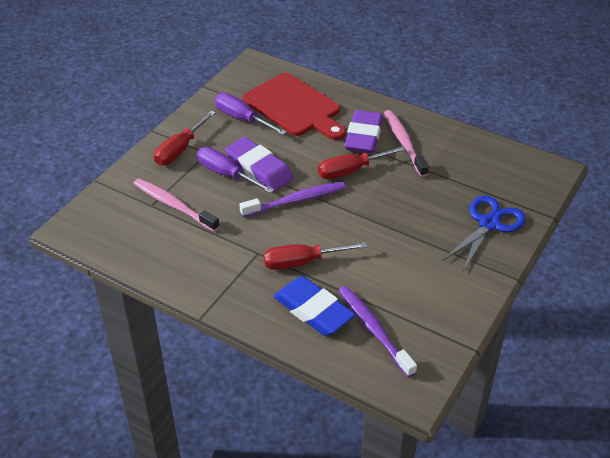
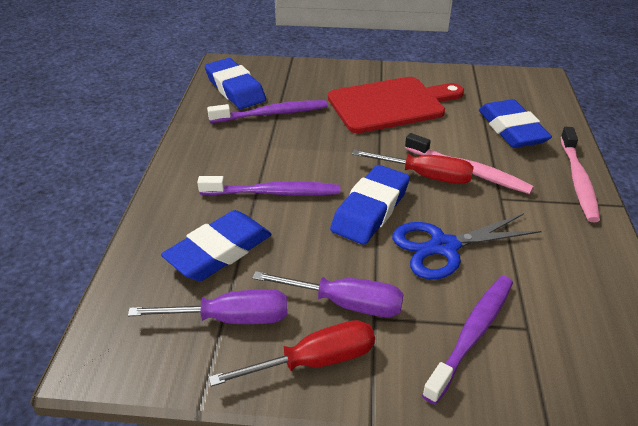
blue eraser: 1 -> 4
purple eraser: 2 -> 0
purple toothbrush: 2 -> 3
red screwdriver: 3 -> 2

